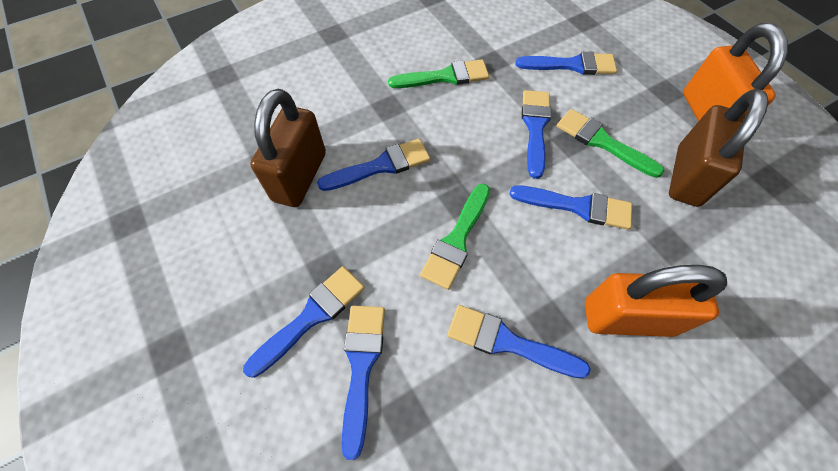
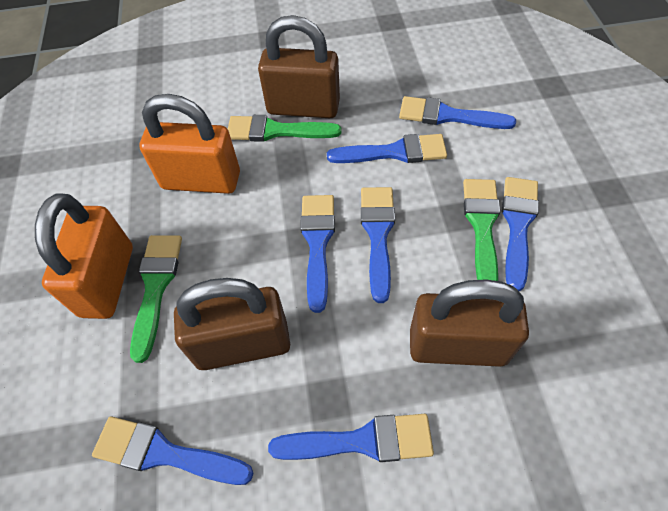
brown padlock: 2 -> 3

